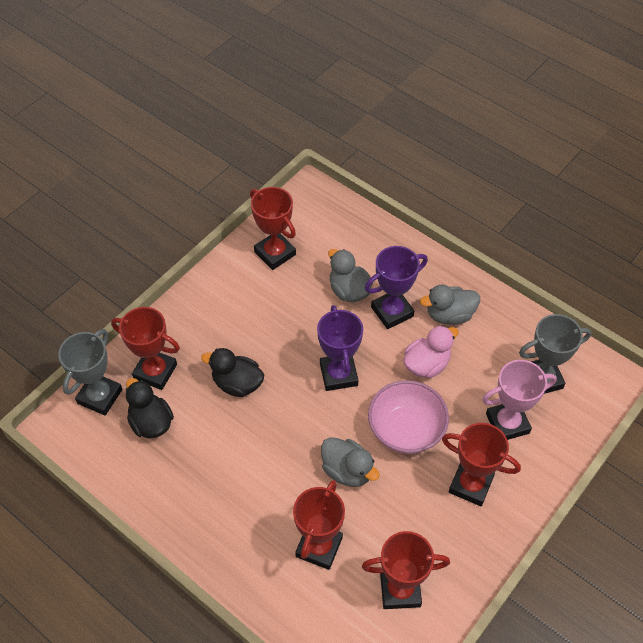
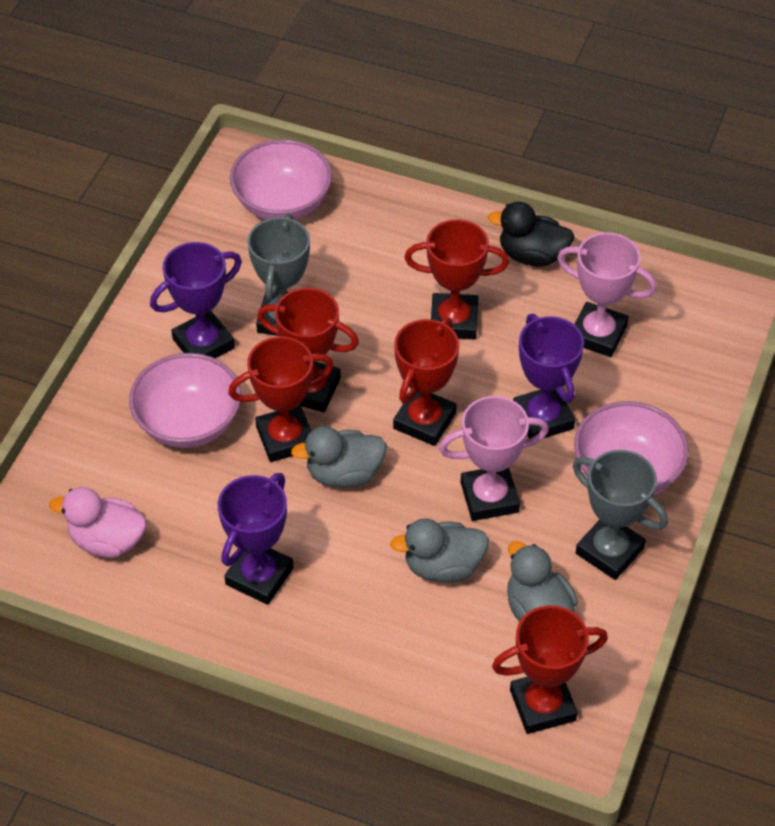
black duck: 2 -> 1
pink bowl: 1 -> 3
pink trophy: 1 -> 2
purple trophy: 2 -> 3

